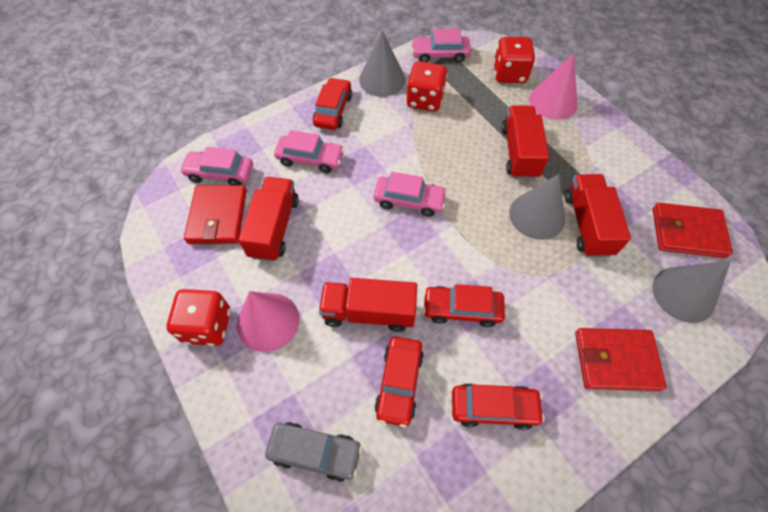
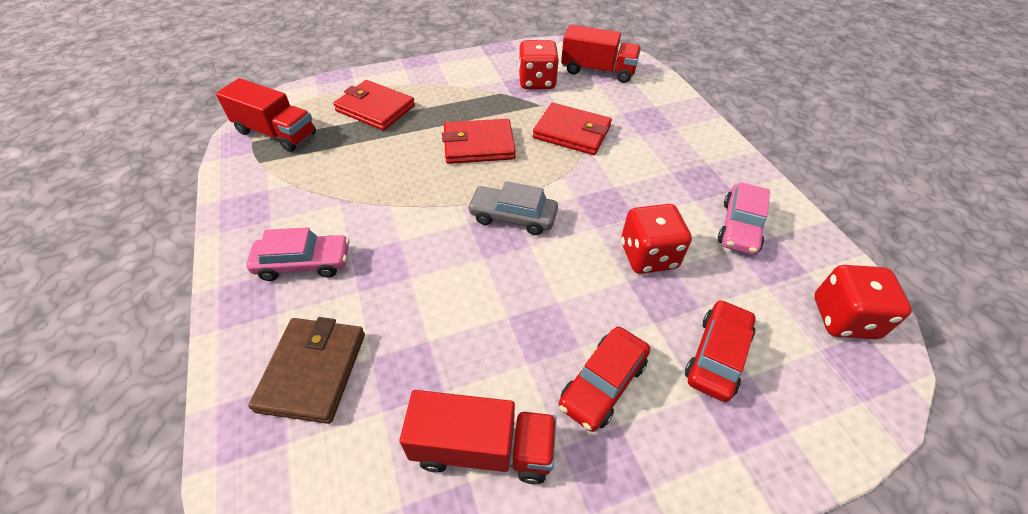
brown wallet: 0 -> 1
grey cone: 3 -> 0
pink car: 4 -> 2
pink cone: 2 -> 0
red car: 4 -> 2
red truck: 4 -> 3

